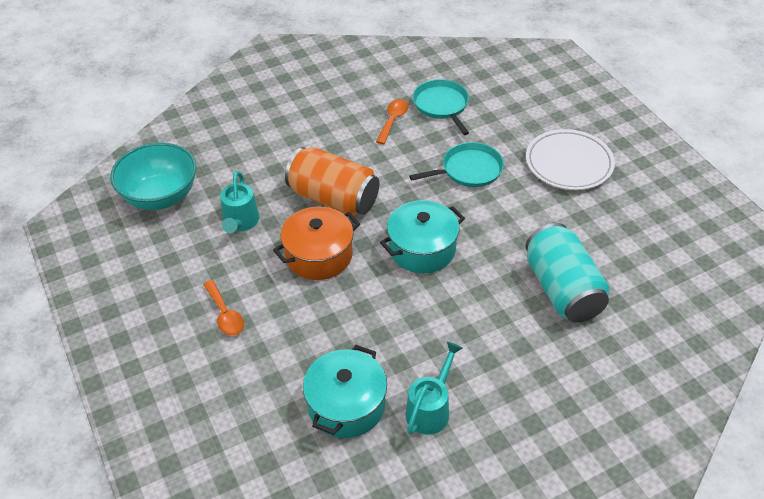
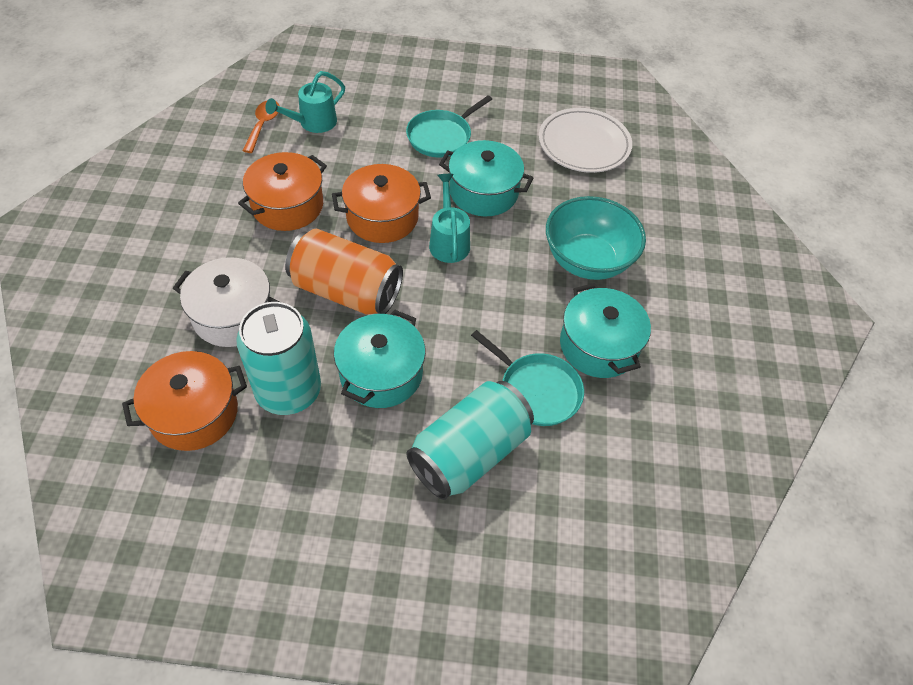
orange pot: 1 -> 3
orange spoon: 2 -> 1
turquoise can: 1 -> 2
turquoise pot: 2 -> 3
white pot: 0 -> 1

